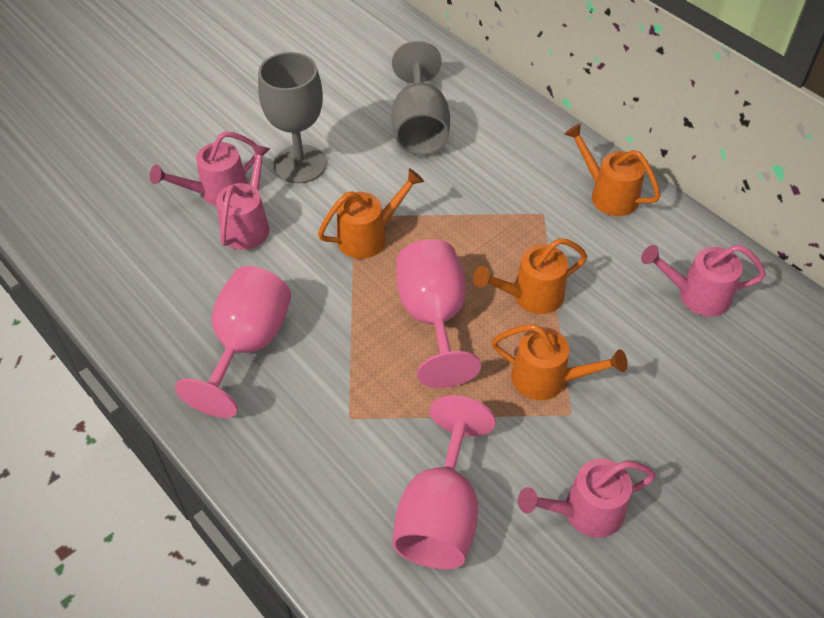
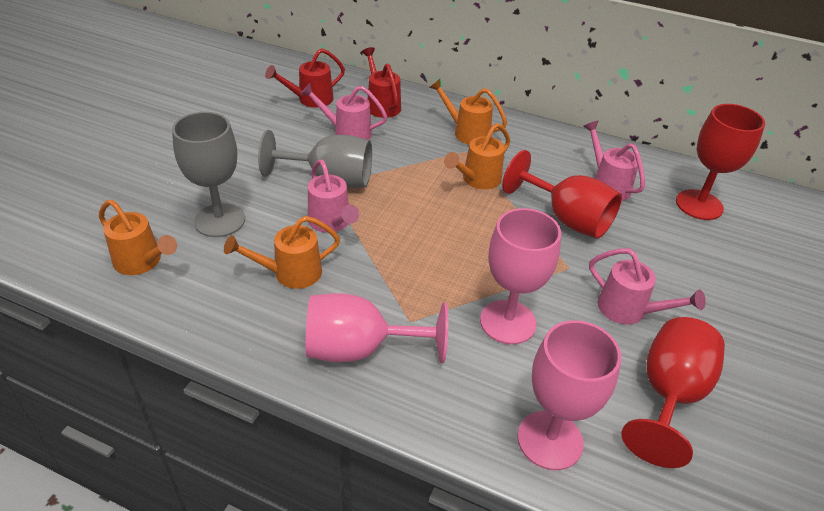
red goblet: 0 -> 3
red watering can: 0 -> 2

